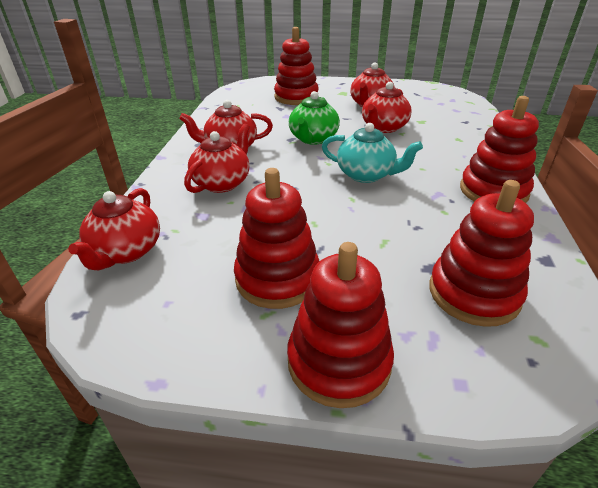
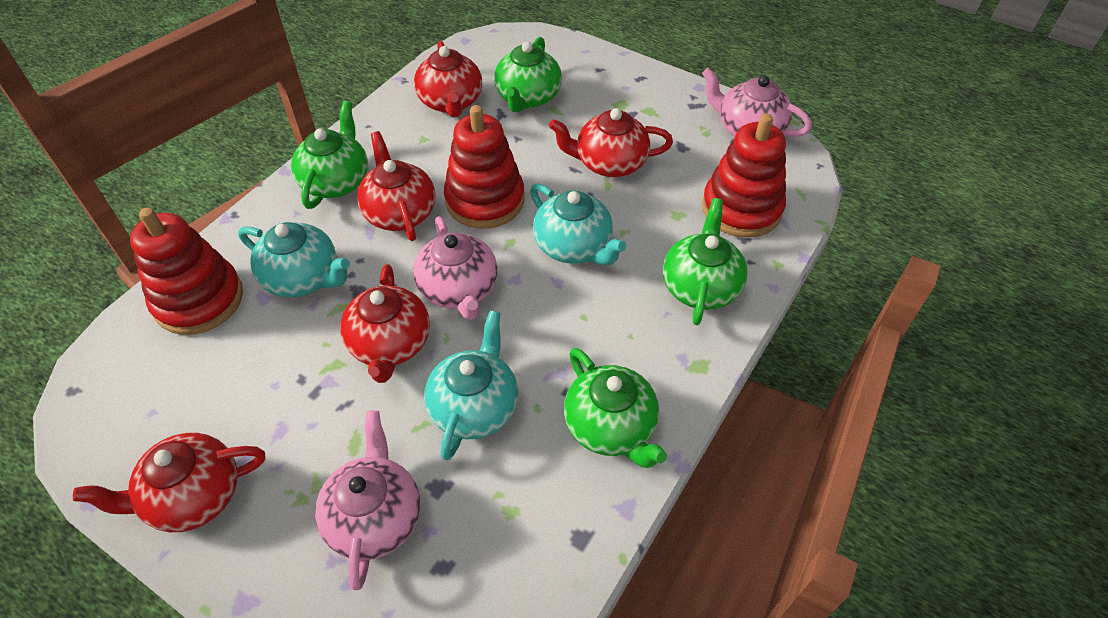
green teapot: 1 -> 4
pink teapot: 0 -> 3
red stacking toy: 5 -> 3
turquoise teapot: 1 -> 3

